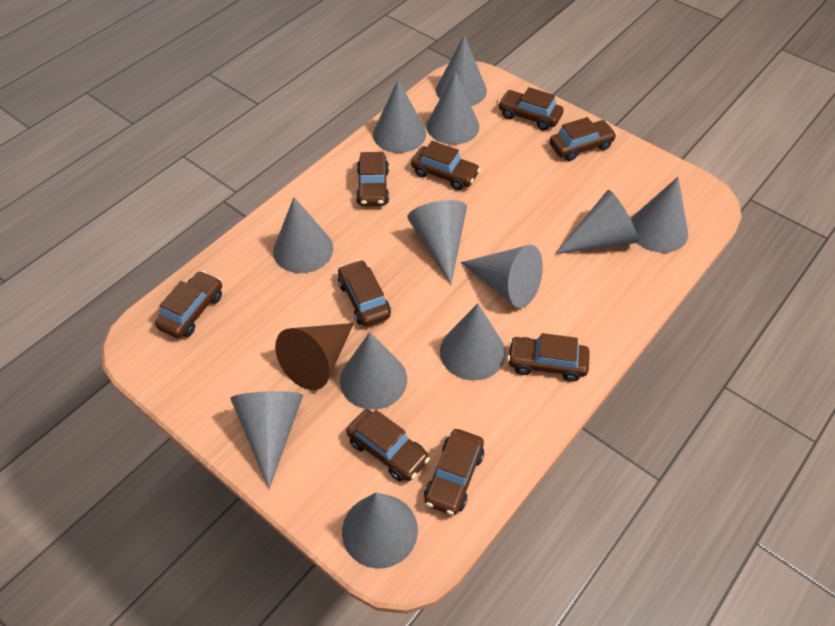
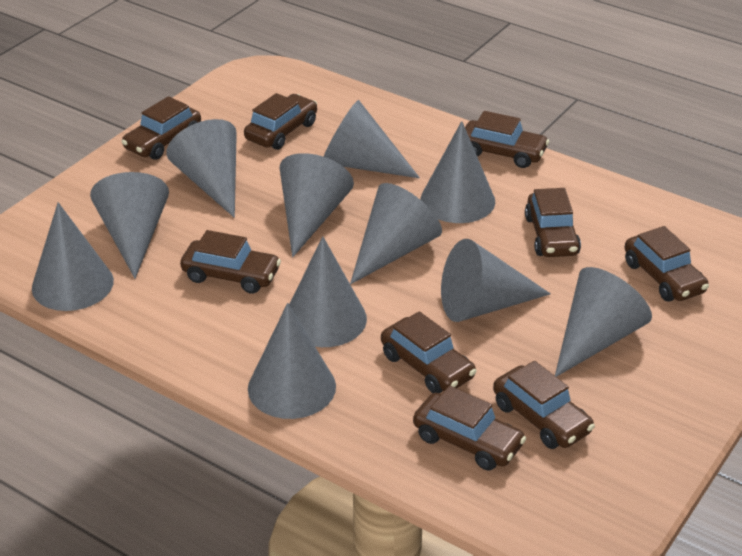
brown cone: 1 -> 0
grey cone: 12 -> 11

